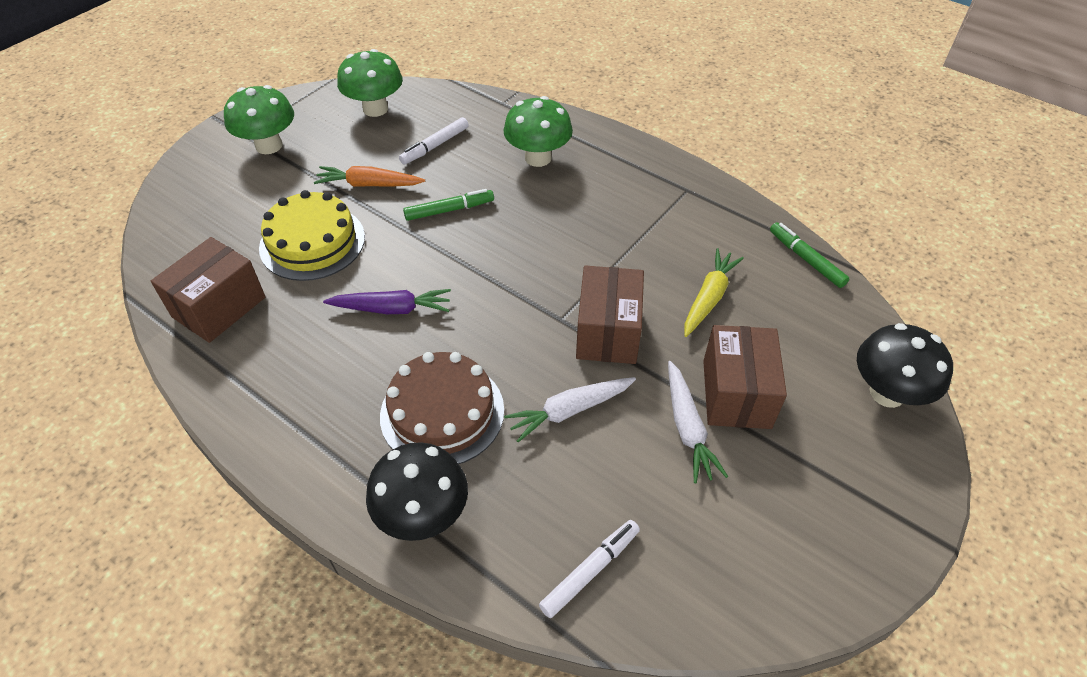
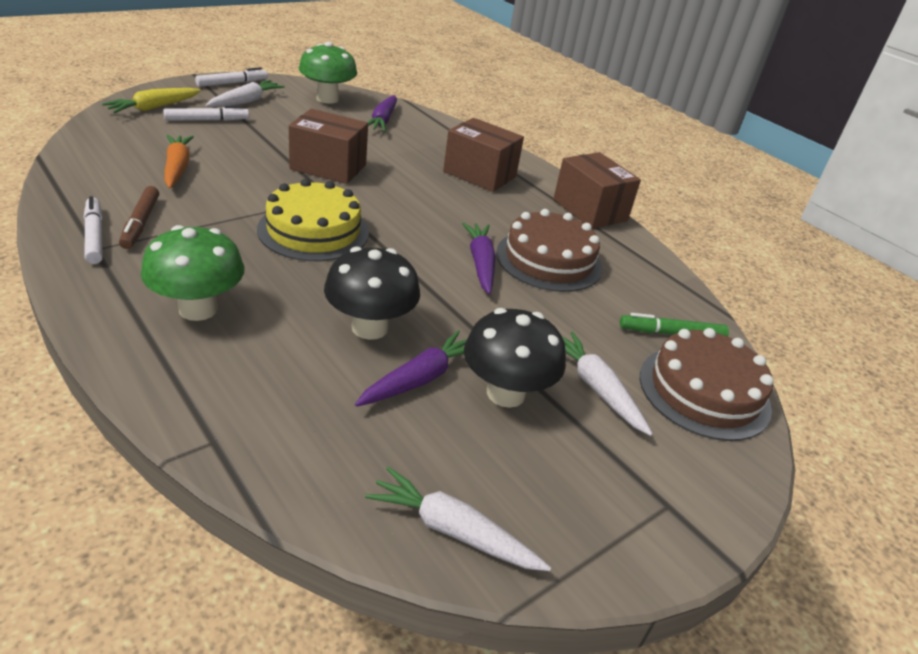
brown cake: 1 -> 2
brown marker: 0 -> 1
green marker: 2 -> 1
green mushroom: 3 -> 2
purple carrot: 1 -> 3
white carrot: 2 -> 3
white marker: 2 -> 3

